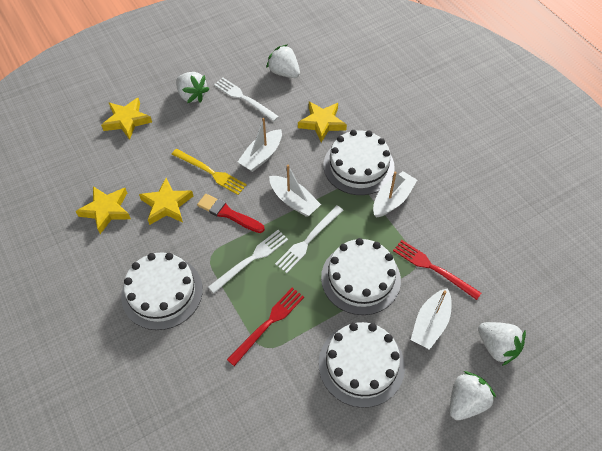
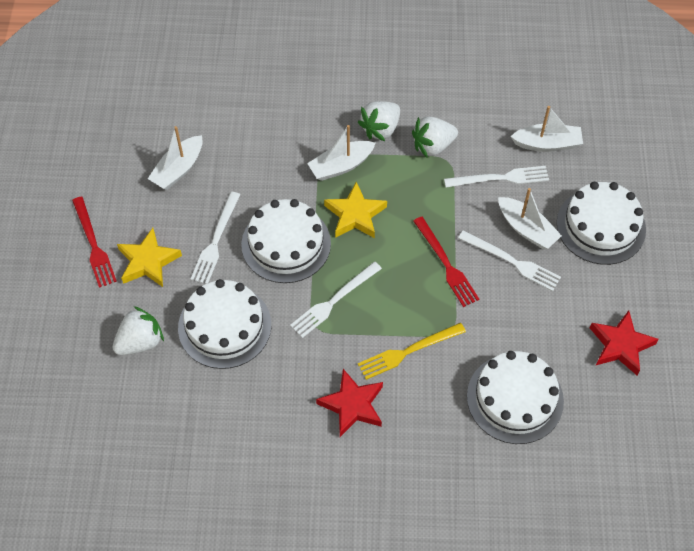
red brush: 1 -> 0
red star: 0 -> 2
white fork: 3 -> 4
white strawberry: 4 -> 3
yellow star: 4 -> 2

